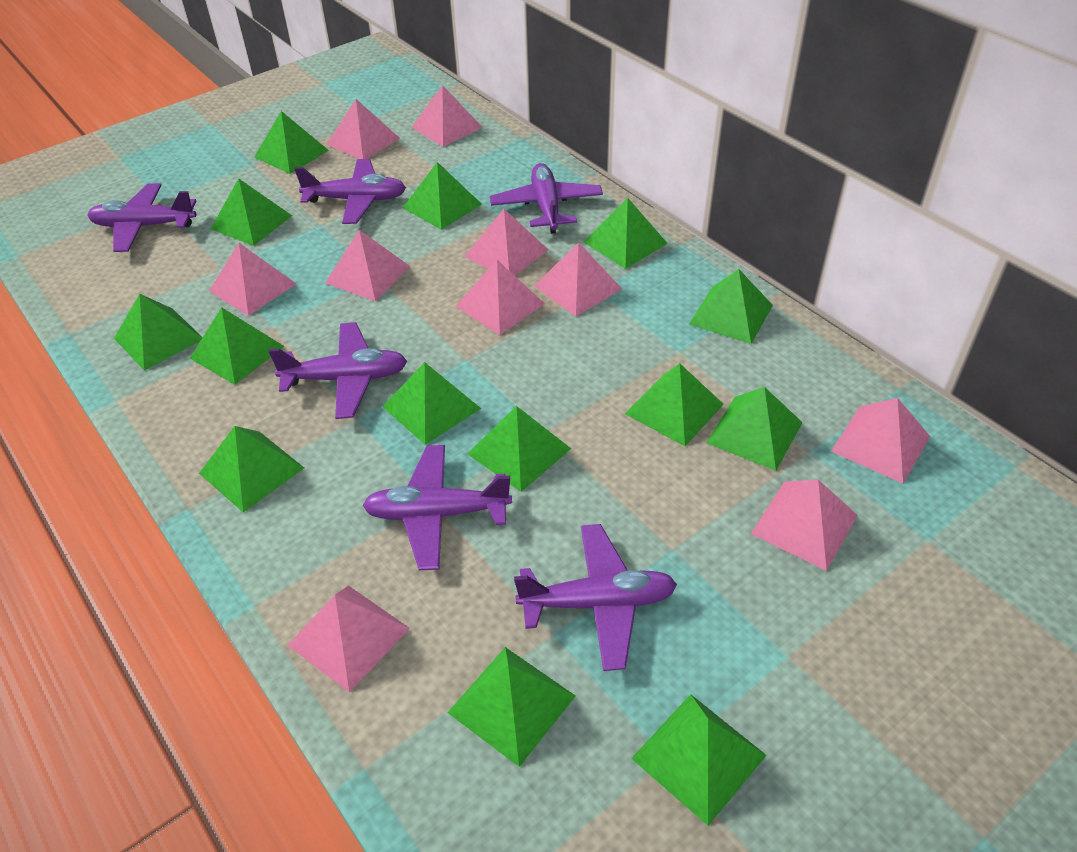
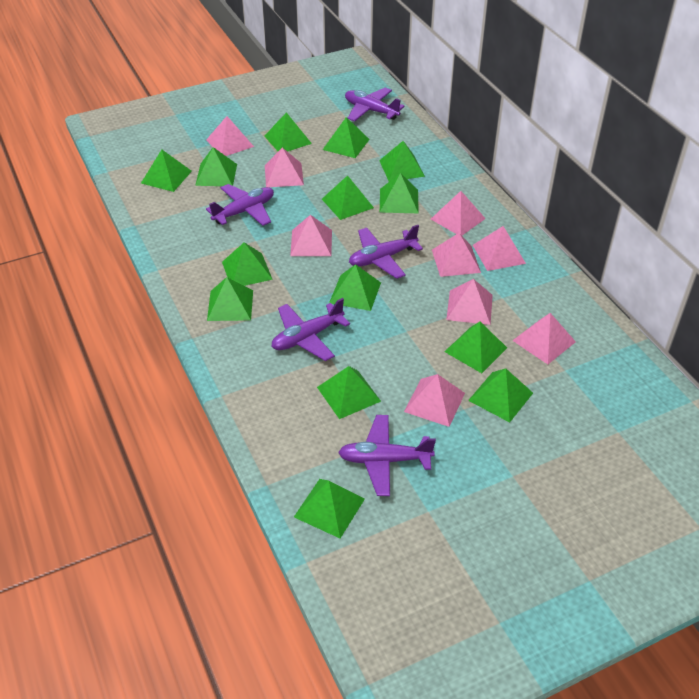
pink pyramid: 10 -> 9
purple plane: 6 -> 5

